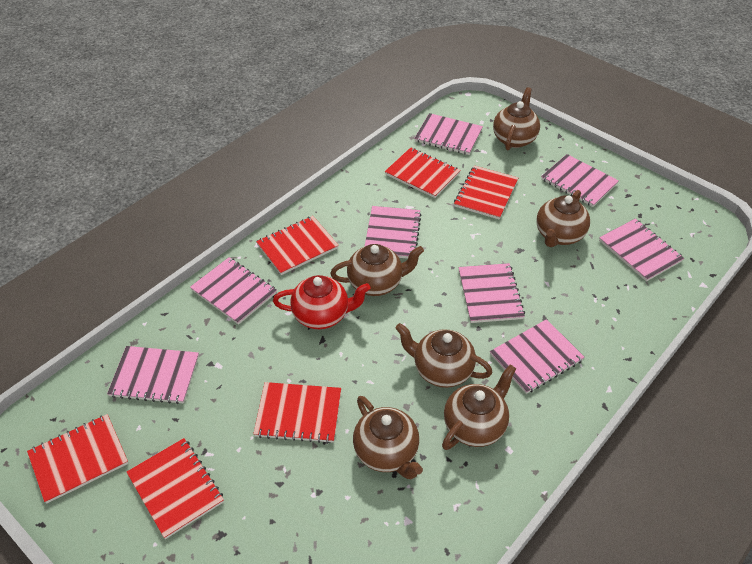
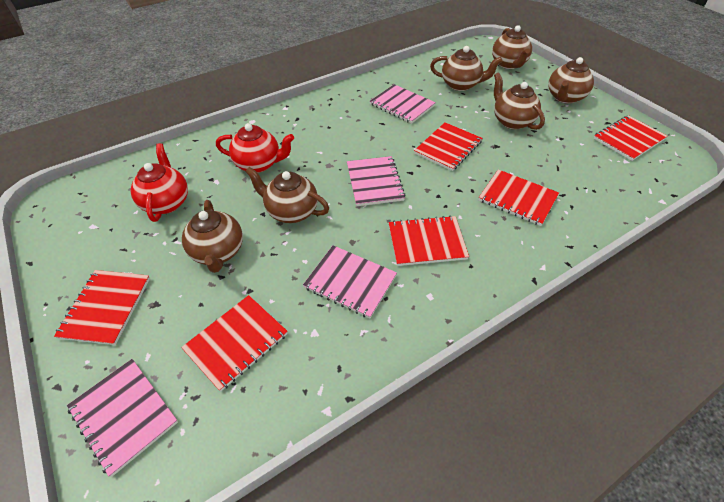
pink notebook: 8 -> 4
red teapot: 1 -> 2

